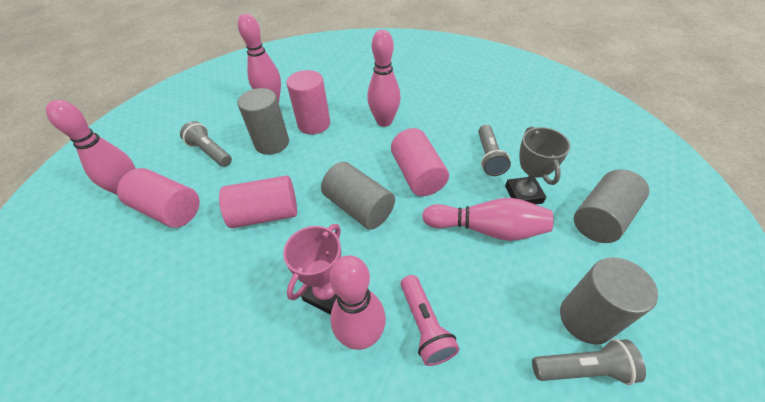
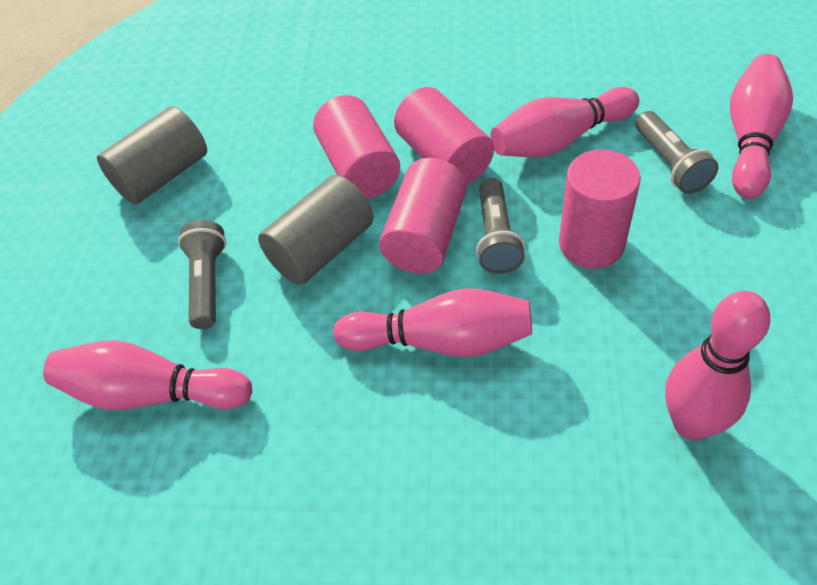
grey cylinder: 4 -> 2
grey trophy: 1 -> 0
pink flashlight: 1 -> 0
pink trophy: 1 -> 0

